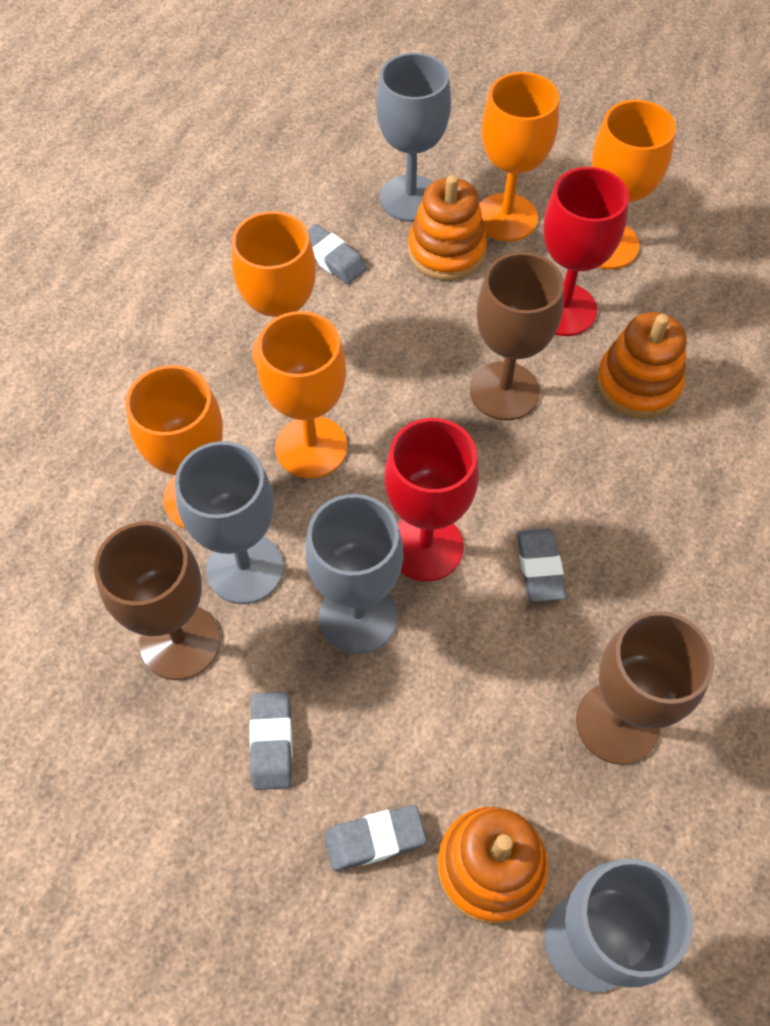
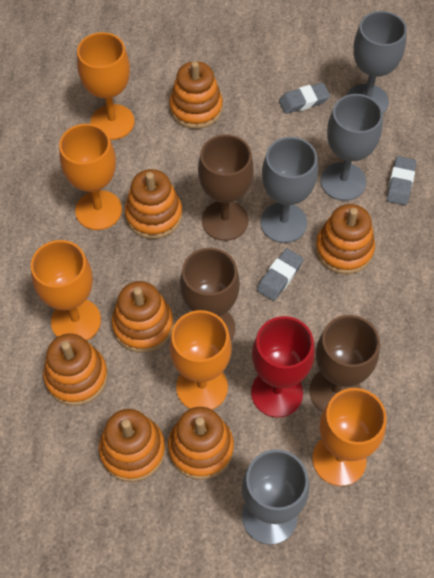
grey eraser: 4 -> 3
orange stacking toy: 3 -> 7
red goblet: 2 -> 1

